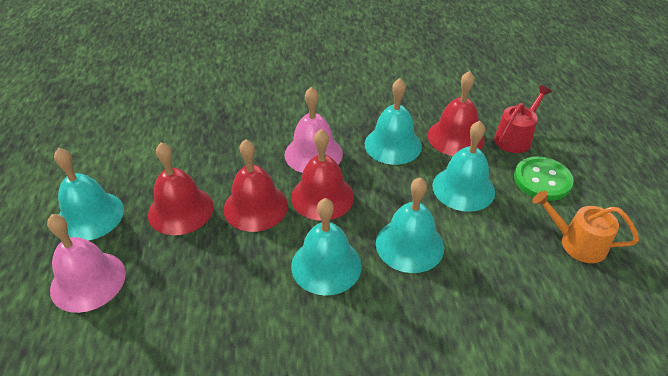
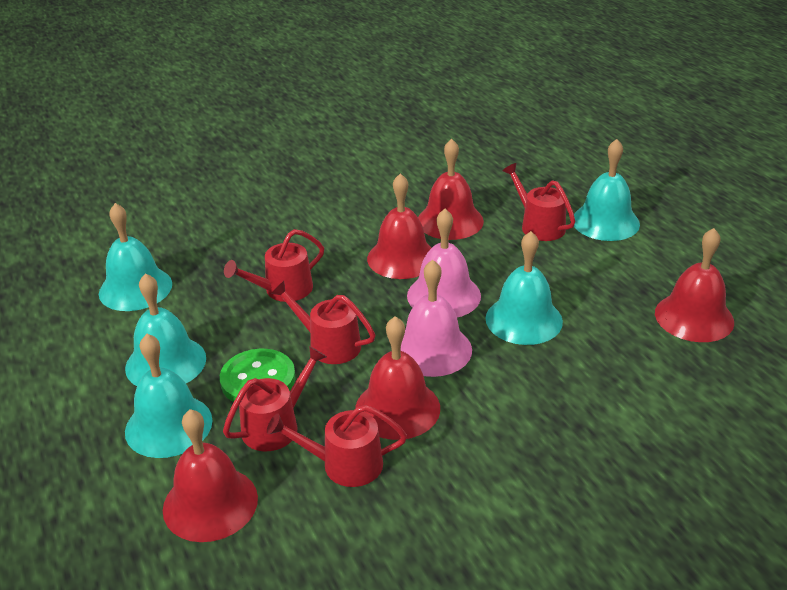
orange watering can: 1 -> 0
red bell: 4 -> 5
red watering can: 1 -> 5

